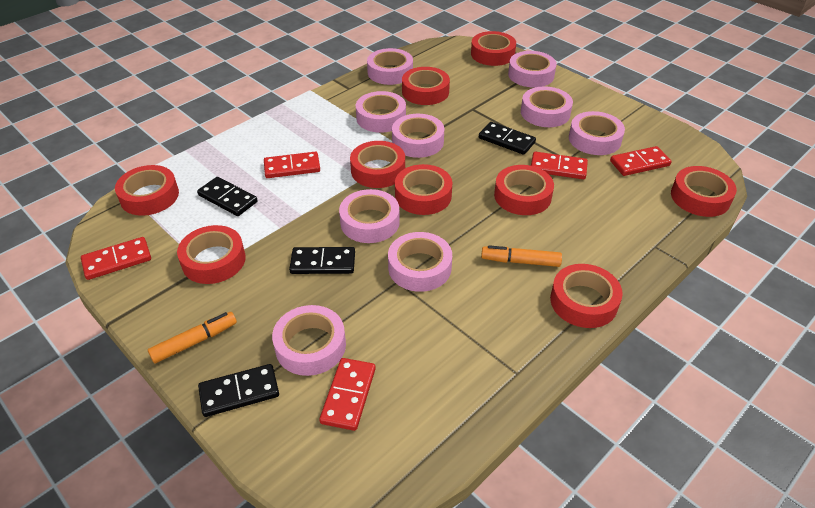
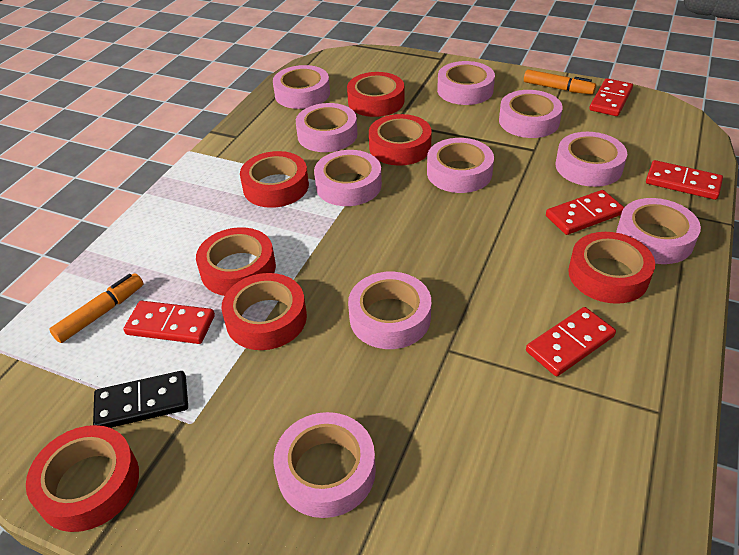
black domino: 4 -> 1
pink tape: 9 -> 10
red tape: 9 -> 7

